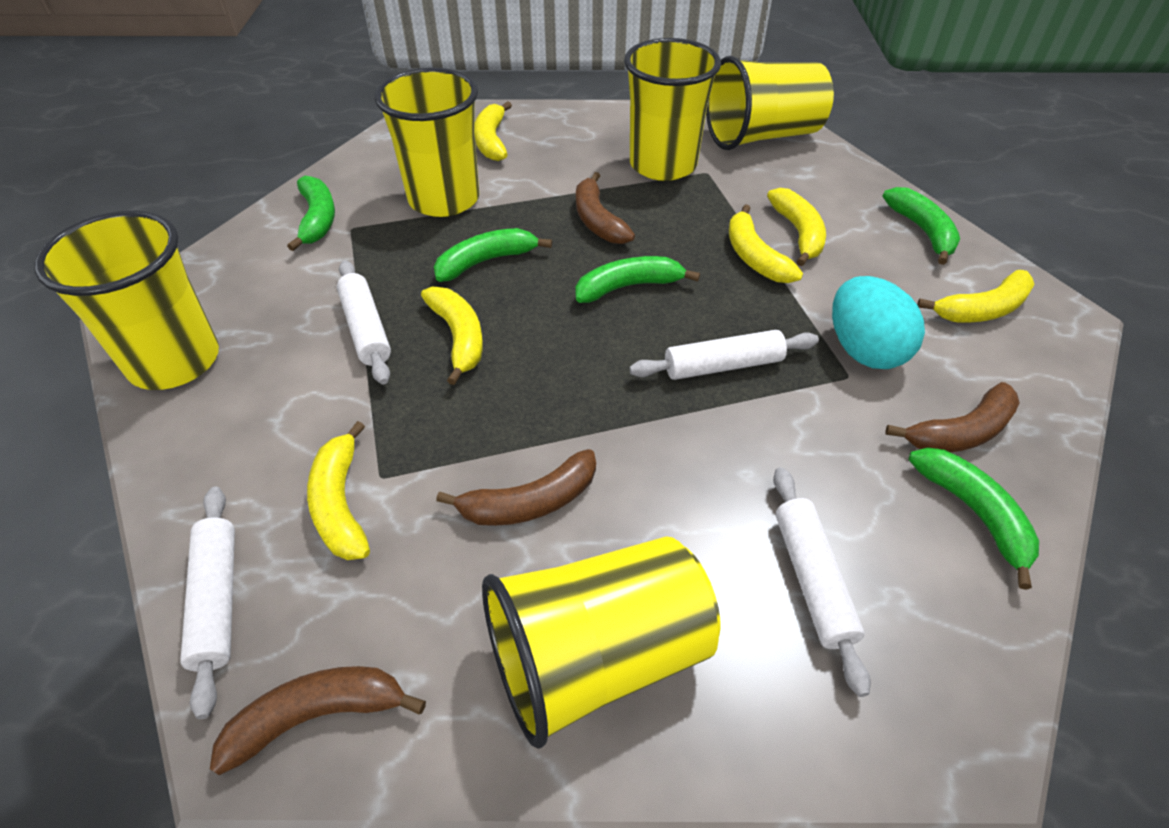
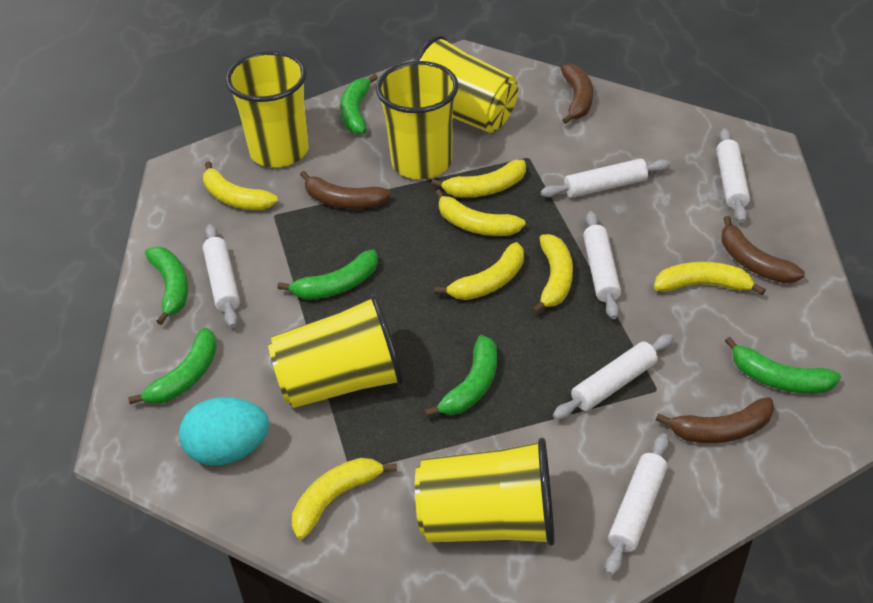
green banana: 5 -> 6
white rolling pin: 4 -> 6
yellow banana: 6 -> 7

